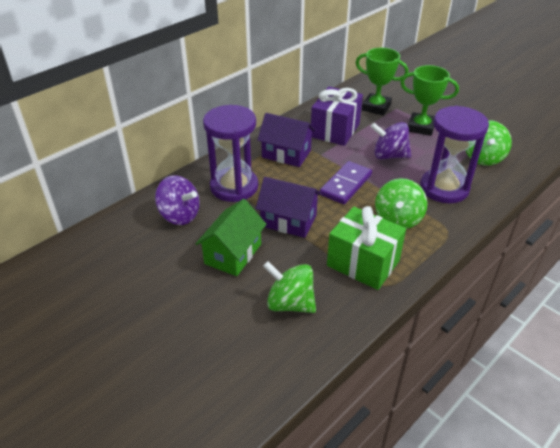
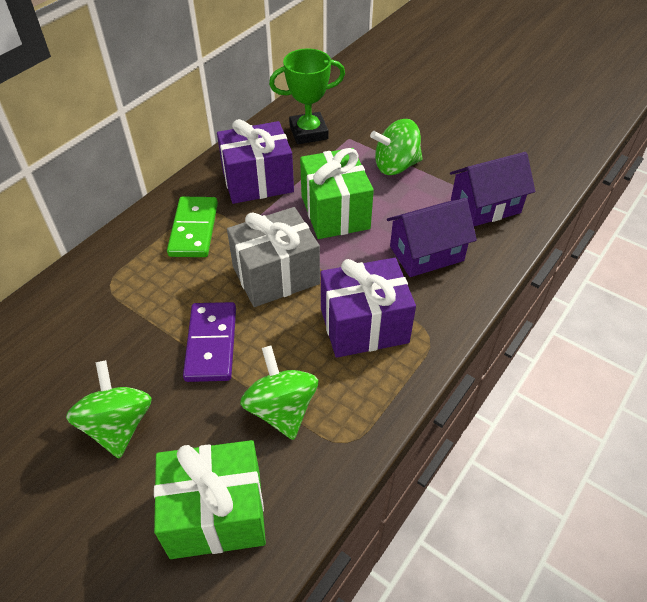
green domino: 0 -> 1
green gift: 1 -> 2
green house: 1 -> 0
green trophy: 2 -> 1
grey gift: 0 -> 1
purple gift: 1 -> 2
purple hourglass: 2 -> 0
purple spinning top: 2 -> 0

